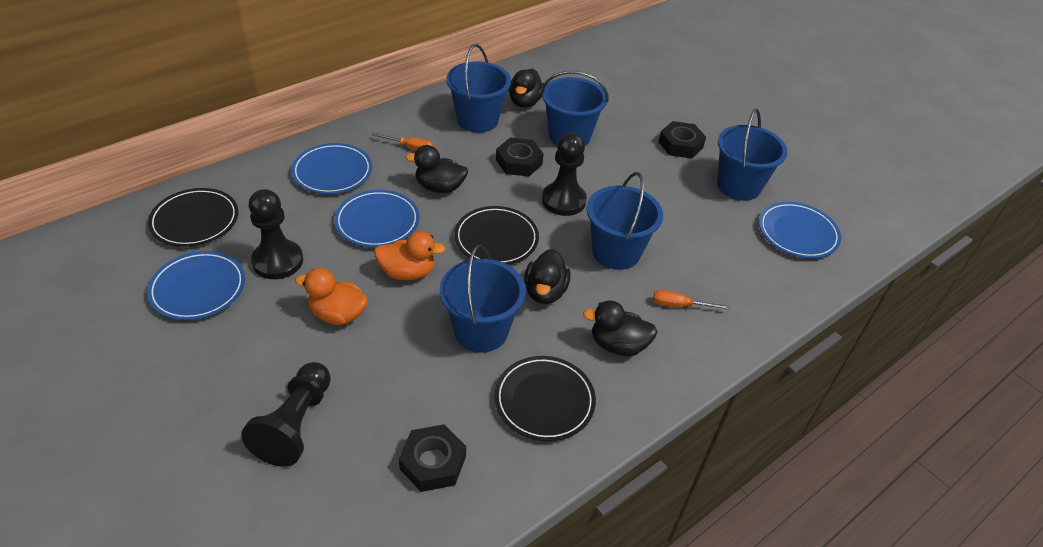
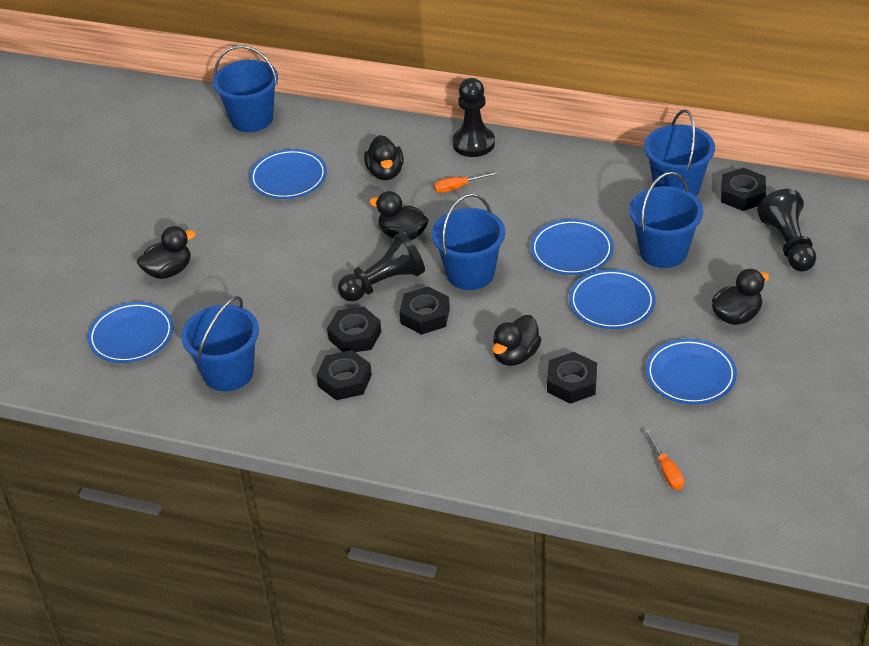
black duck: 4 -> 5
black nut: 3 -> 5
black plate: 3 -> 0
blue plate: 4 -> 5
orange duck: 2 -> 0

